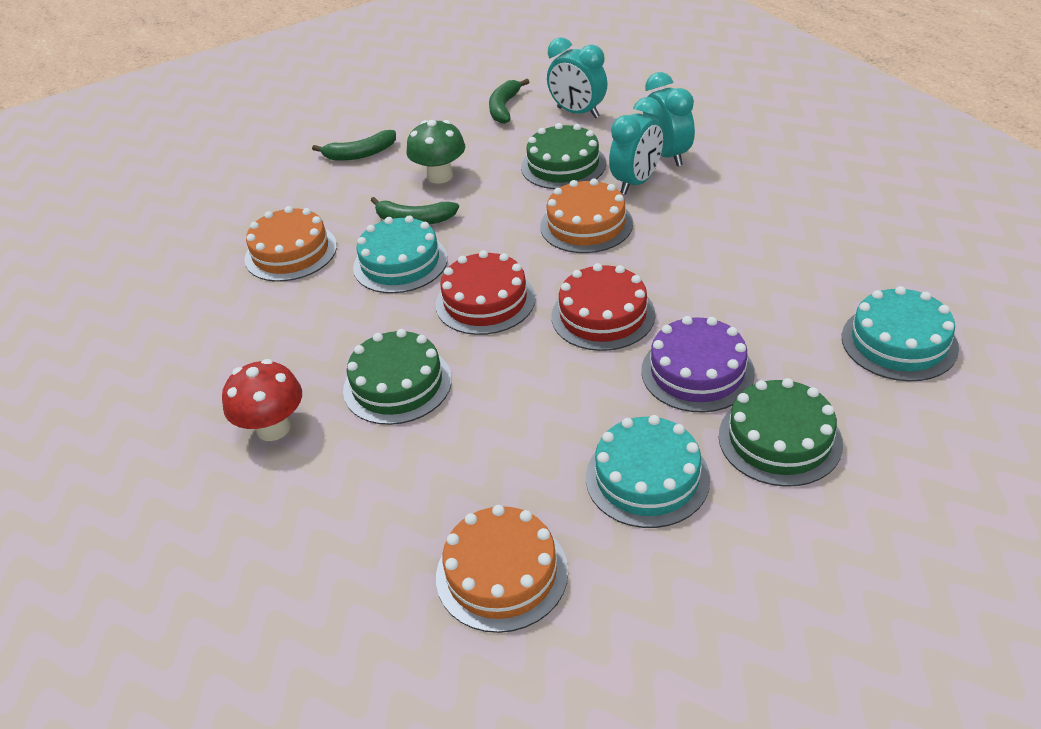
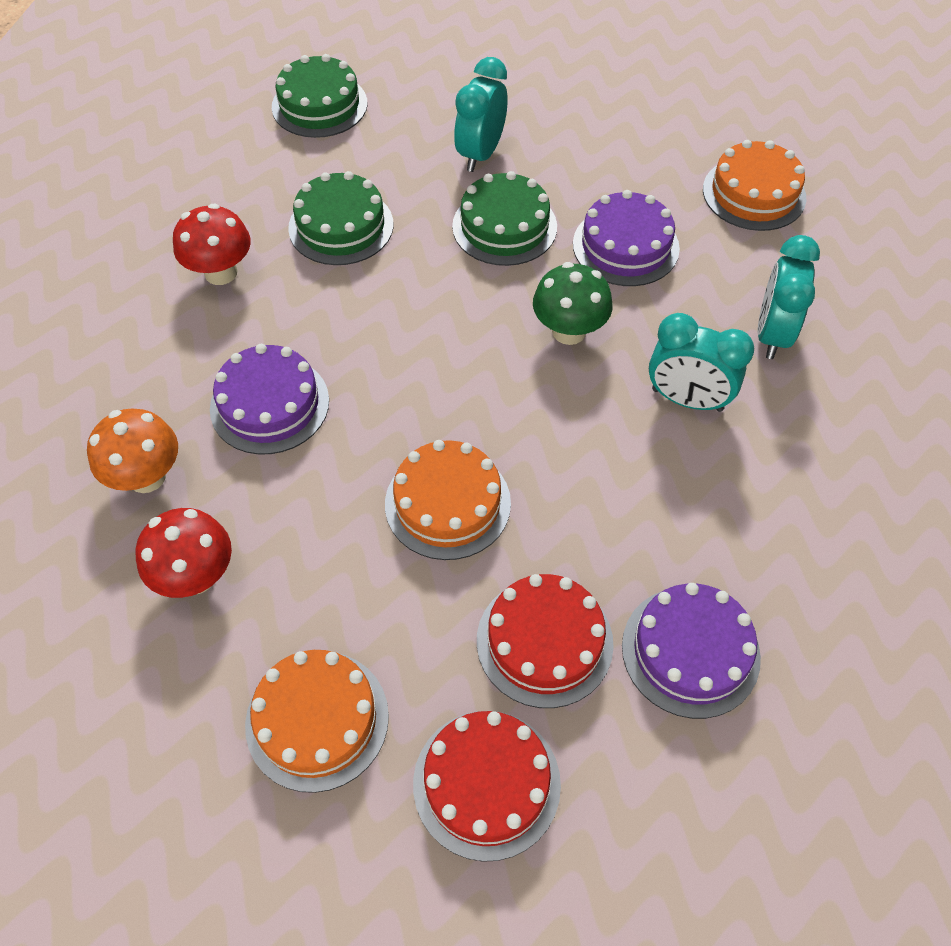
green banana: 3 -> 0
orange mushroom: 0 -> 1
purple cake: 1 -> 3
red mushroom: 1 -> 2
turquoise cake: 3 -> 0

